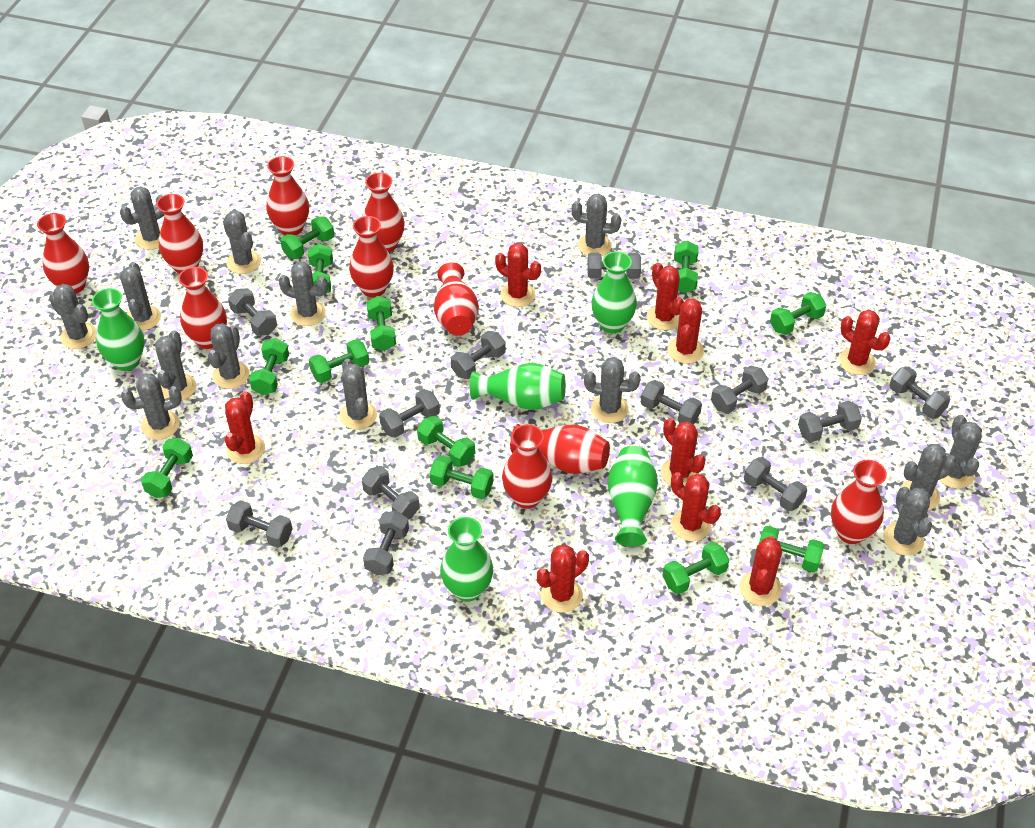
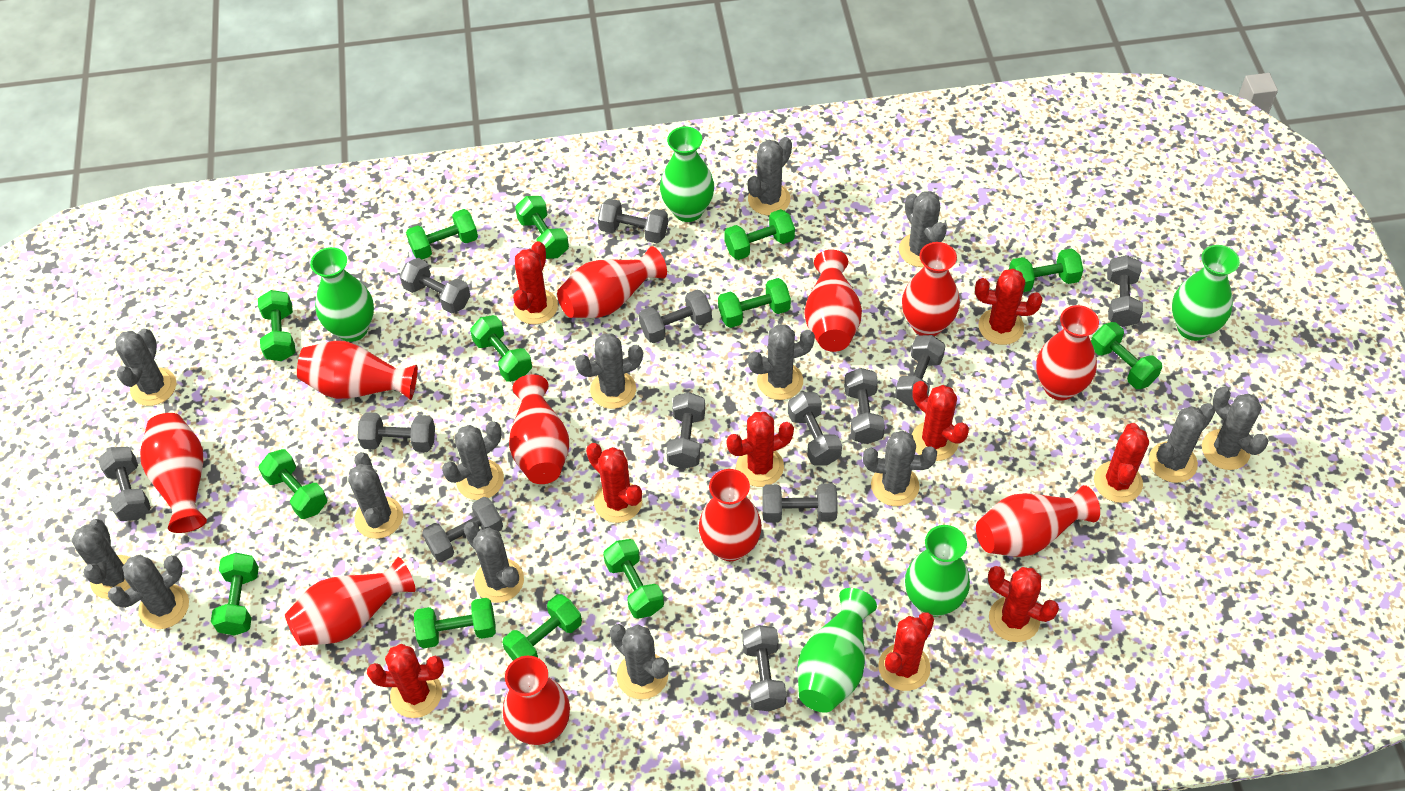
green dumbbell: 12 -> 13
grey dumbbell: 12 -> 13
red vase: 10 -> 11

